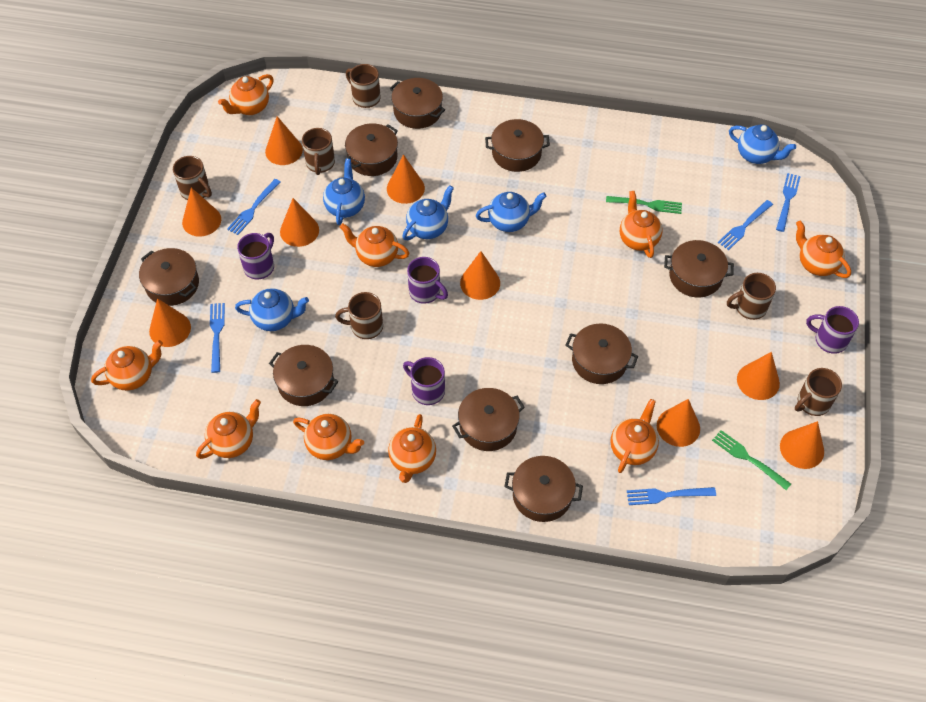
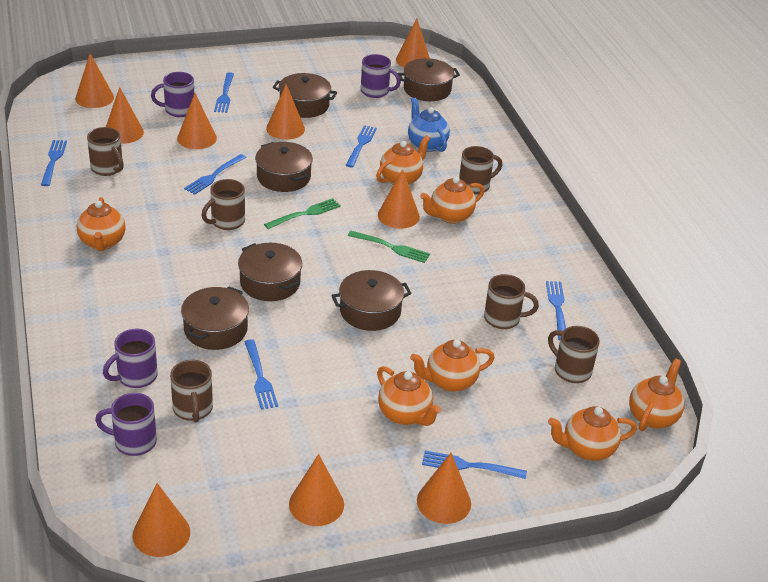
blue fork: 5 -> 7
blue teapot: 5 -> 1
brown pot: 9 -> 6
orange teapot: 9 -> 7

